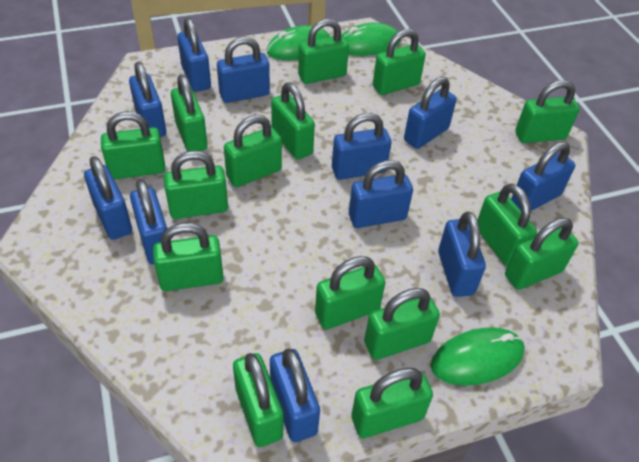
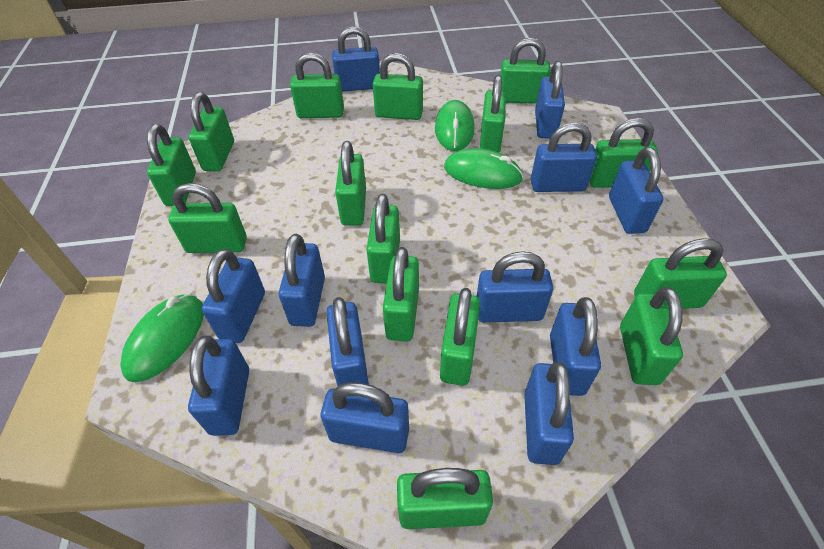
blue padlock: 11 -> 12

